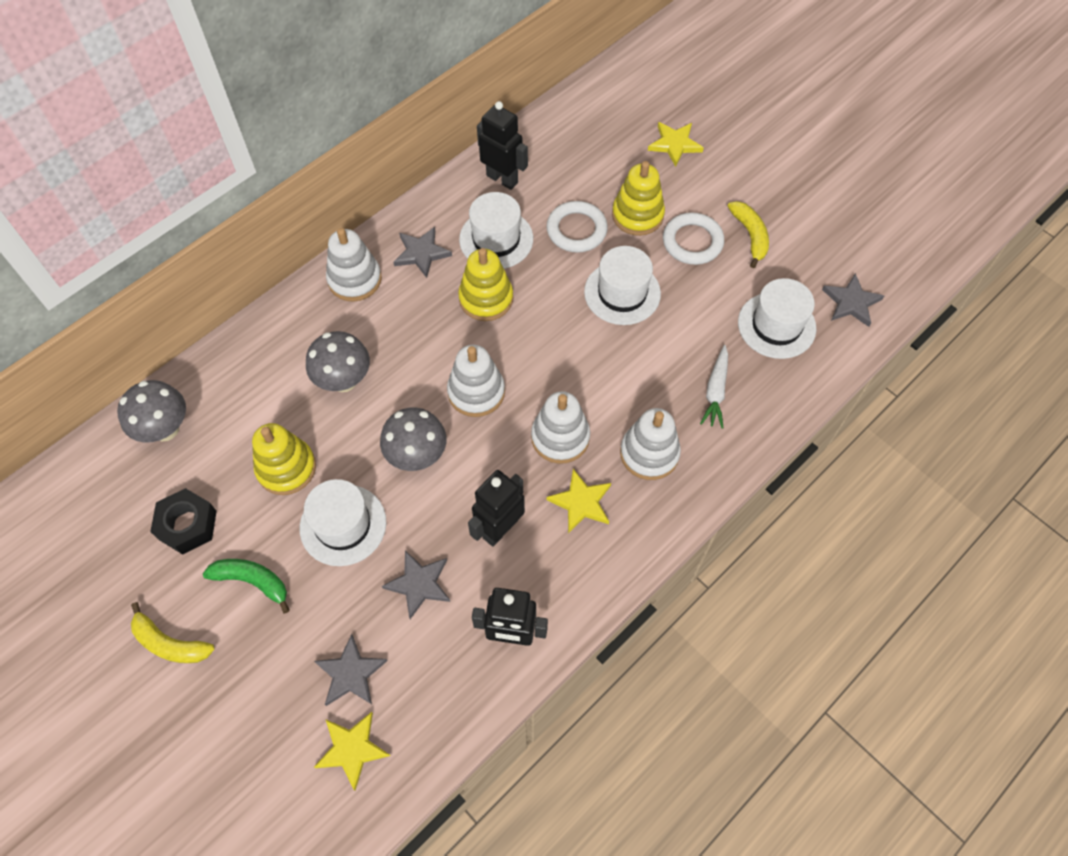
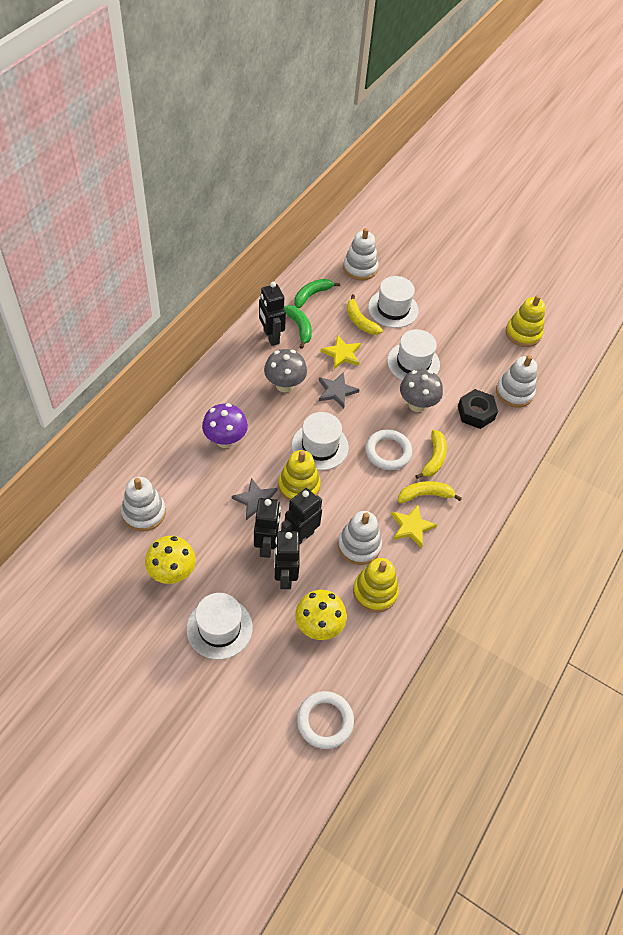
black robot: 3 -> 4
green banana: 1 -> 2
grey mushroom: 3 -> 2
grey star: 4 -> 2
purple mushroom: 0 -> 1
white carrot: 1 -> 0
yellow banana: 2 -> 3
yellow mushroom: 0 -> 2
yellow star: 3 -> 2

